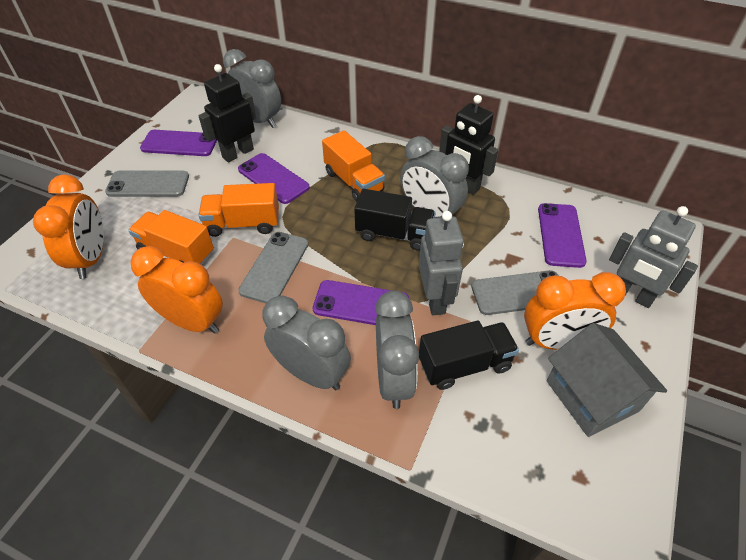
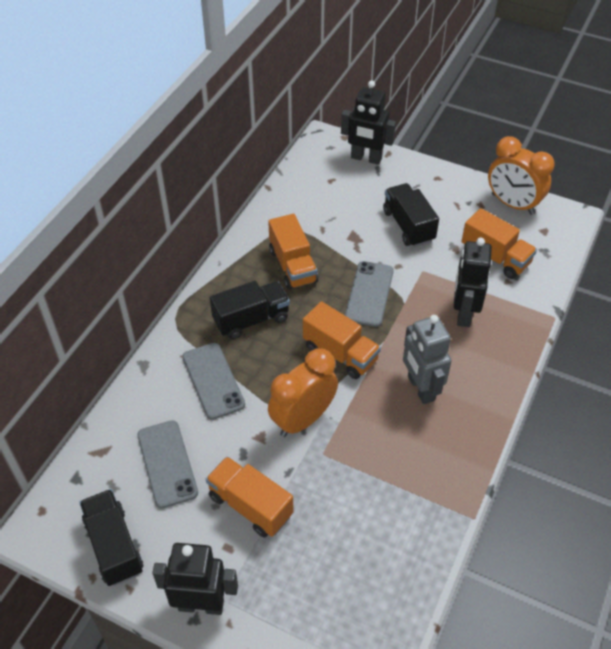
black robot: 2 -> 3
black truck: 2 -> 3
grey clock: 4 -> 0
grey house: 1 -> 0
grey robot: 2 -> 1
orange clock: 3 -> 2
orange truck: 3 -> 4
purple phone: 4 -> 0

